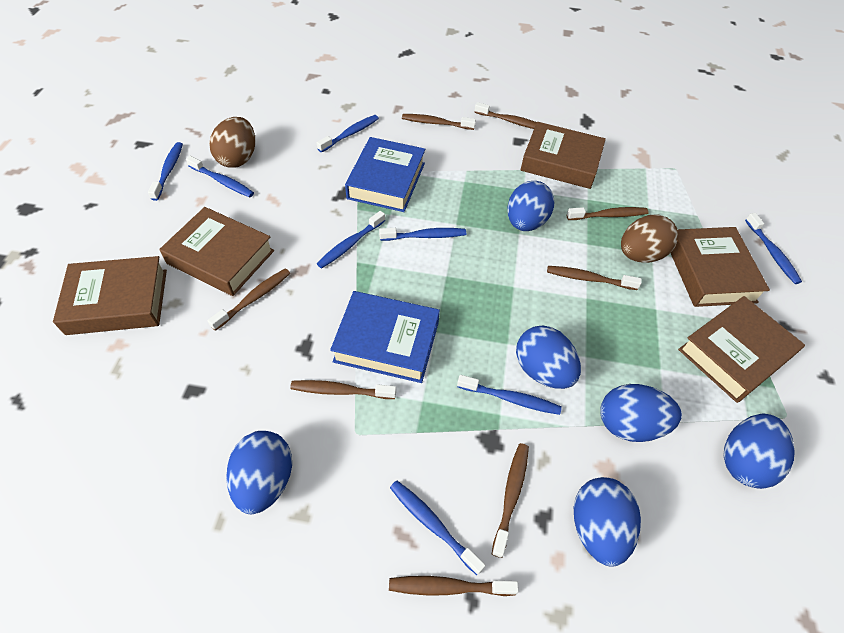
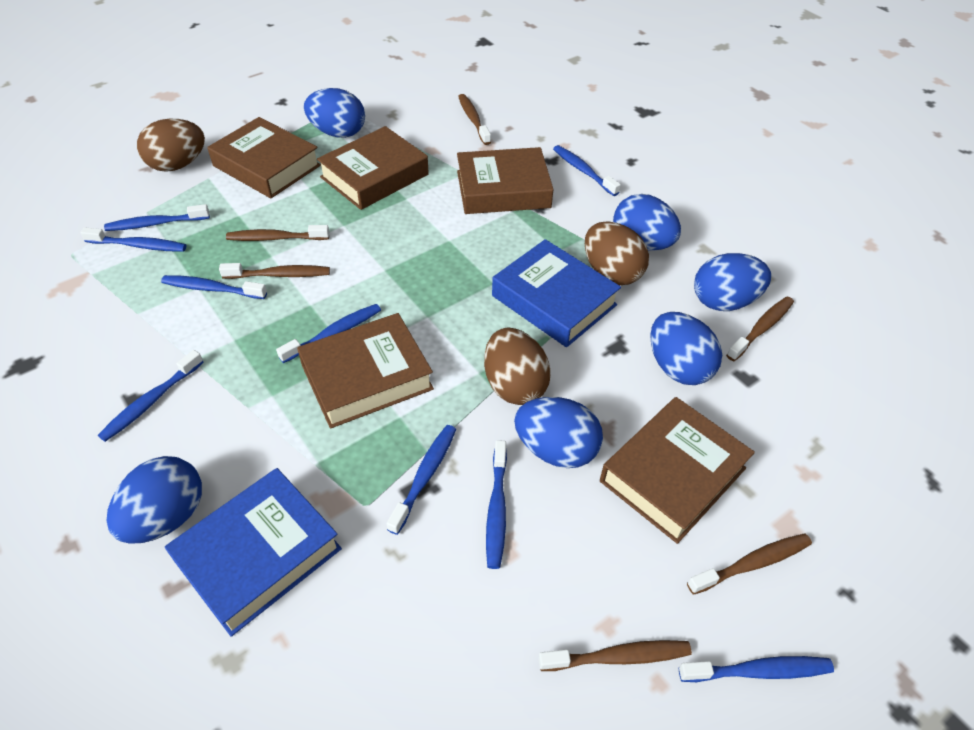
blue toothbrush: 8 -> 9
brown egg: 2 -> 3
brown toothbrush: 8 -> 6

